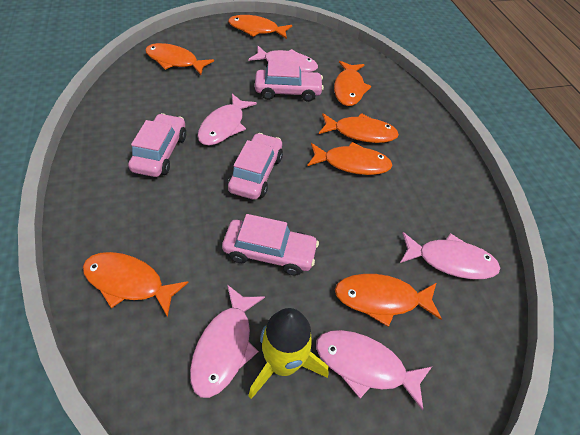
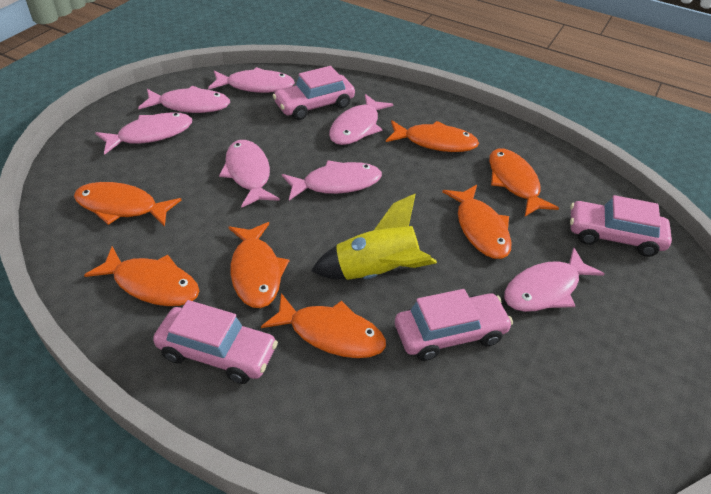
pink fish: 5 -> 7

